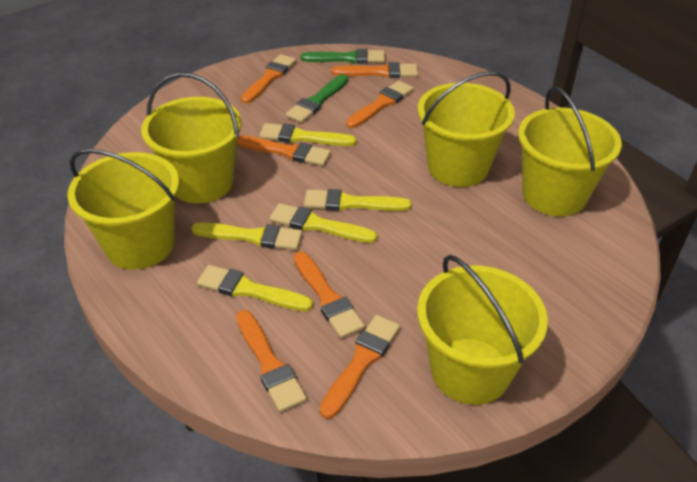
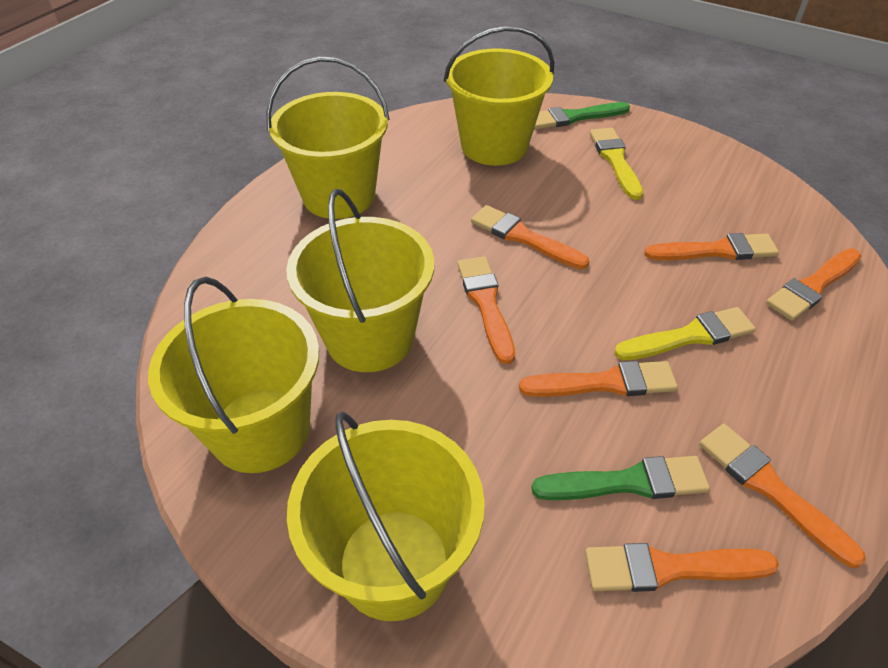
yellow brush: 5 -> 2

